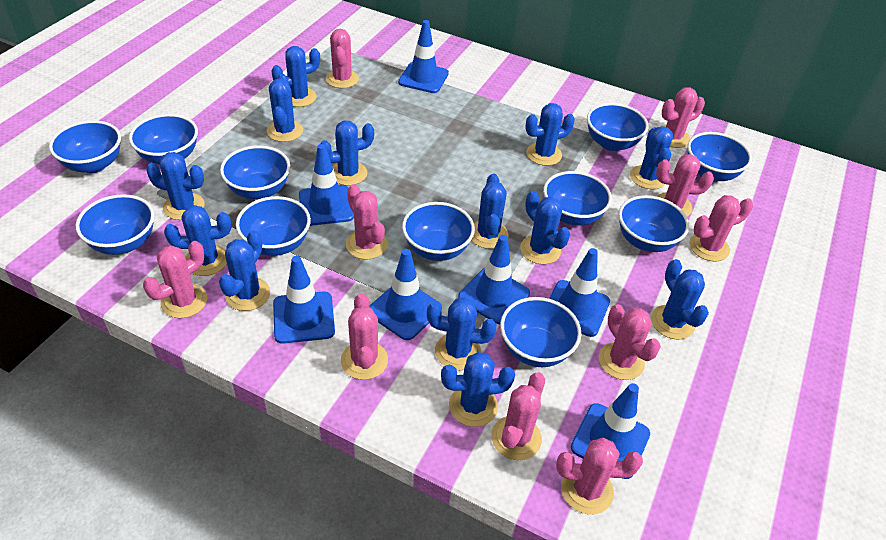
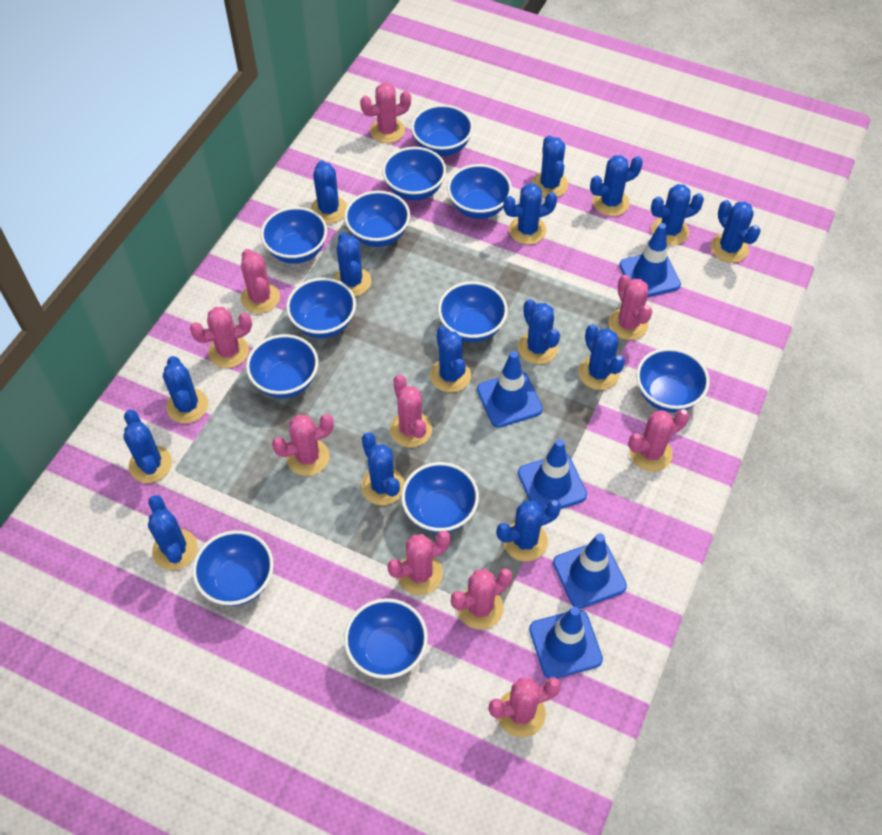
blue bowl: 11 -> 12
blue cactus: 13 -> 15
blue traffic cone: 7 -> 5

